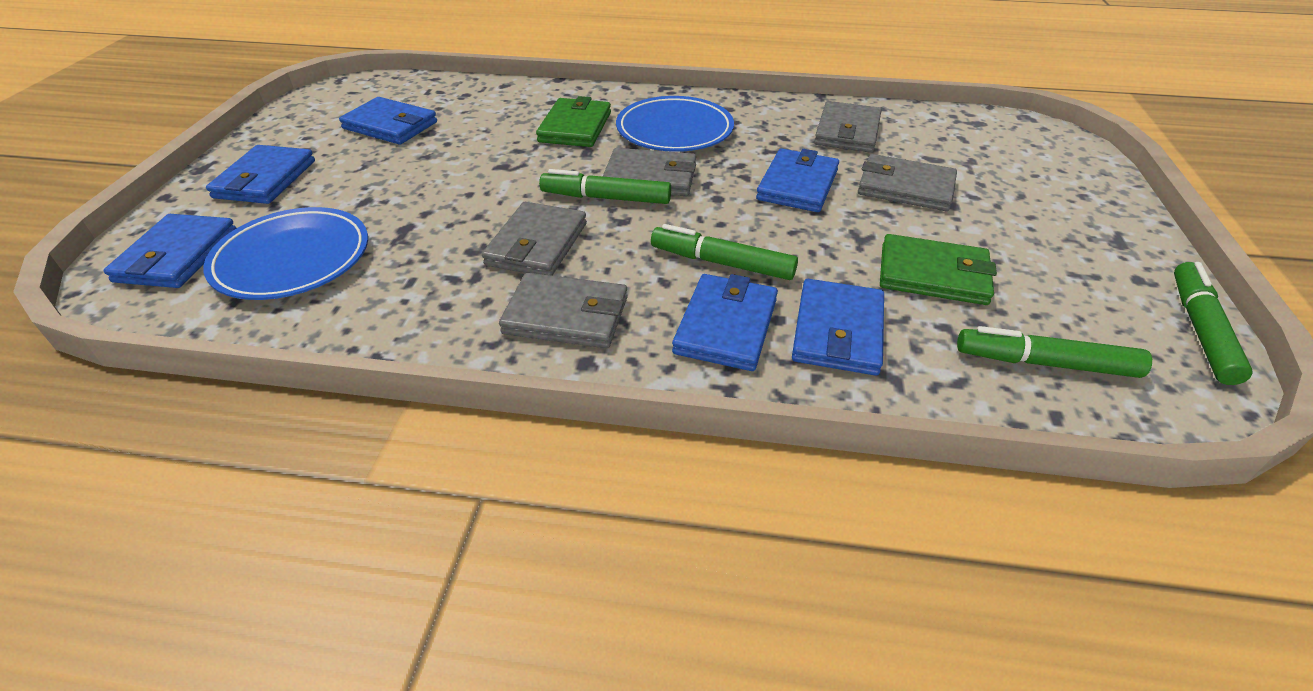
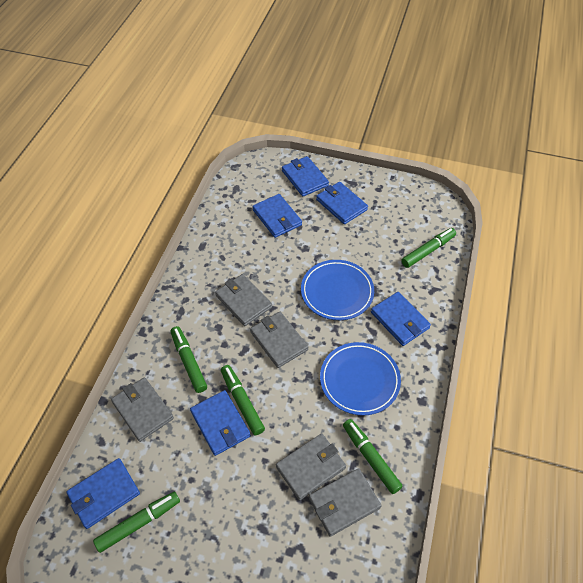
green marker: 4 -> 5
green wallet: 2 -> 0

